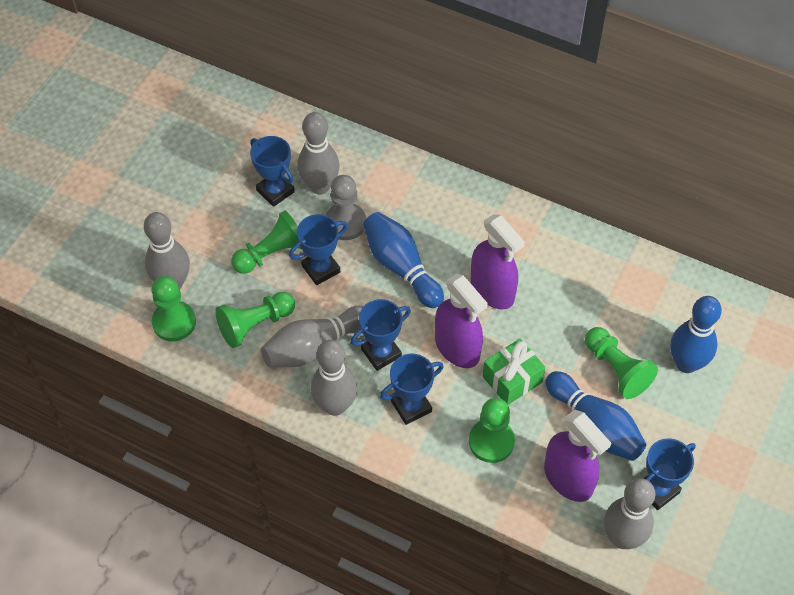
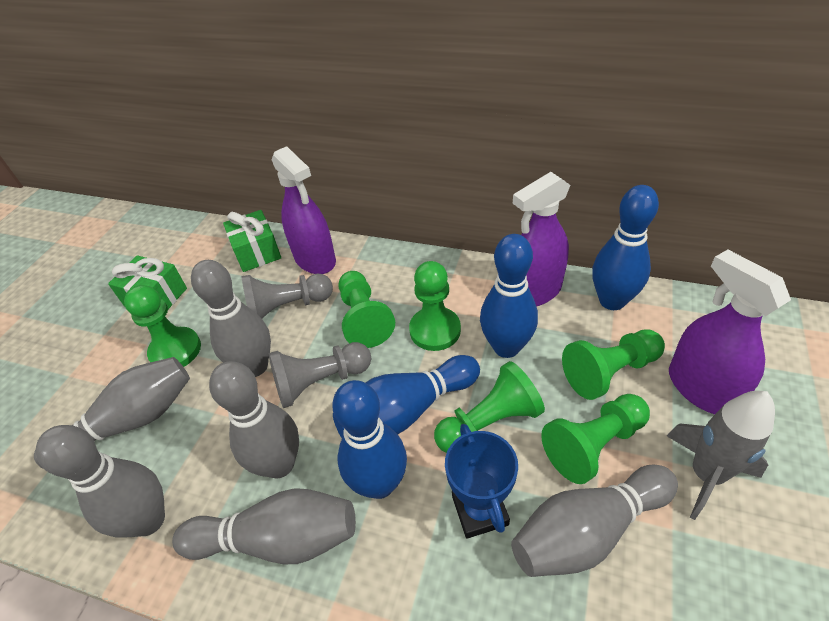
blue bowling pin: 3 -> 4
blue trophy: 5 -> 1
green gift: 1 -> 2
green pawn: 5 -> 6
grey bowling pin: 5 -> 6
grey pawn: 1 -> 2
grey rocket: 0 -> 1

